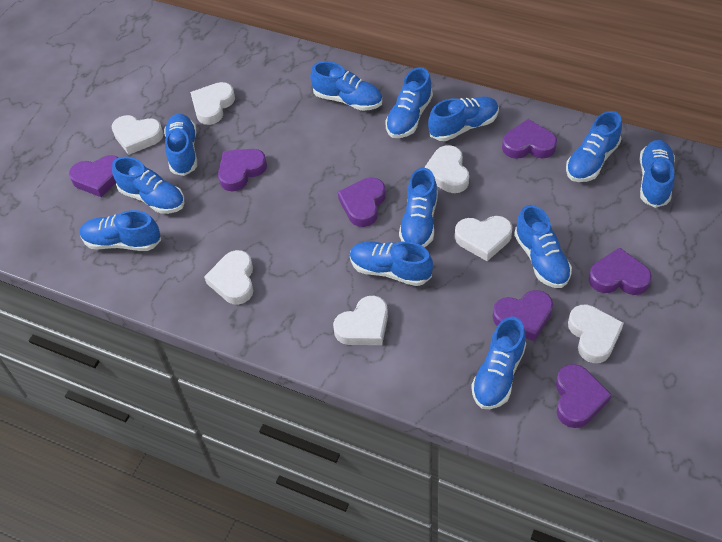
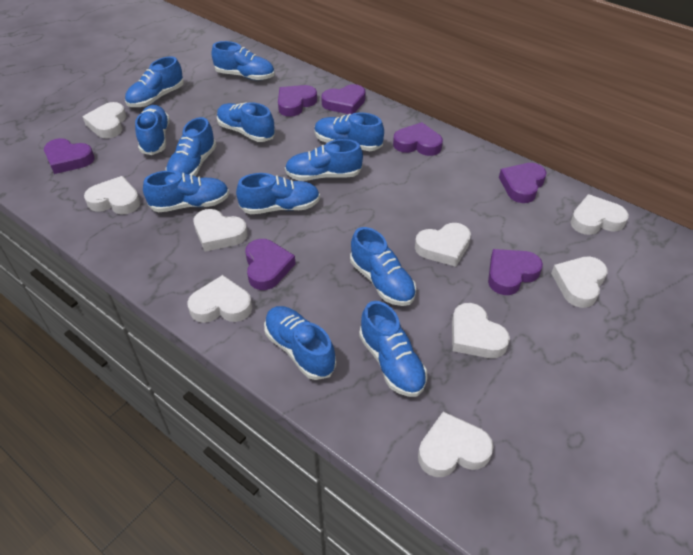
white heart: 7 -> 9

